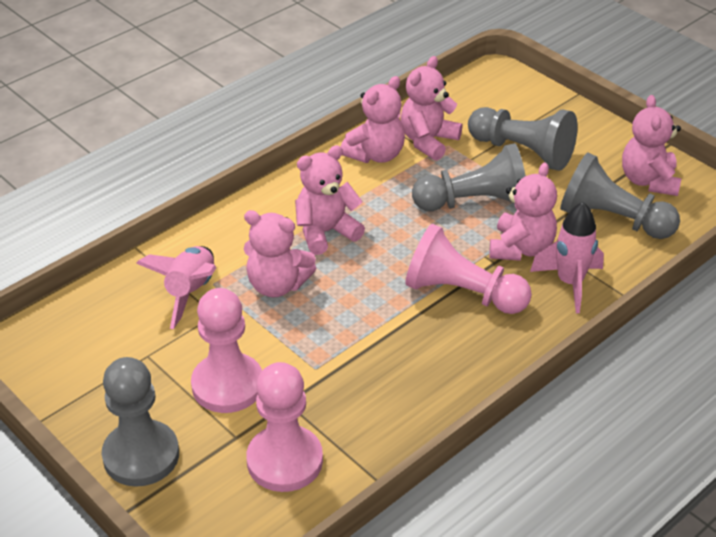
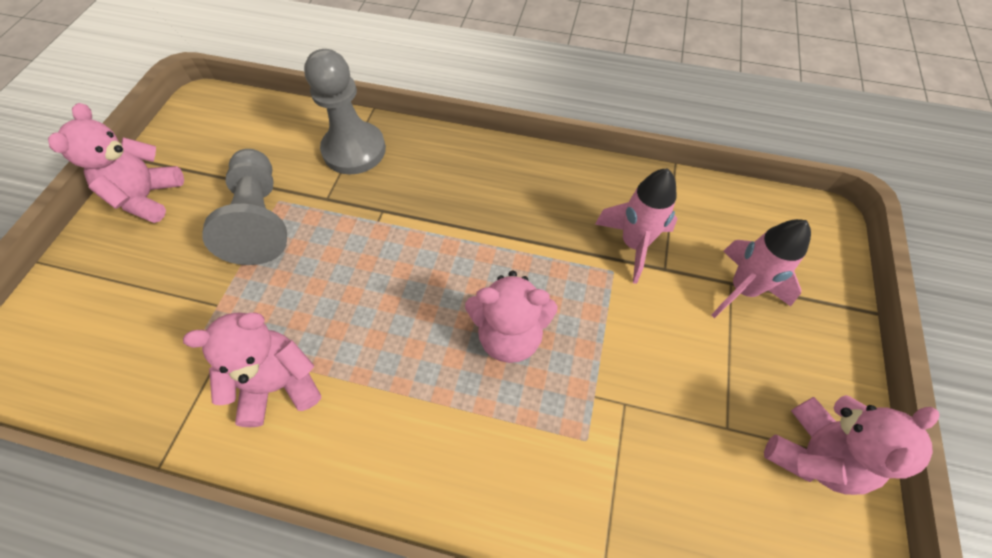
grey pawn: 4 -> 2
pink pawn: 3 -> 0
pink teddy bear: 6 -> 4

